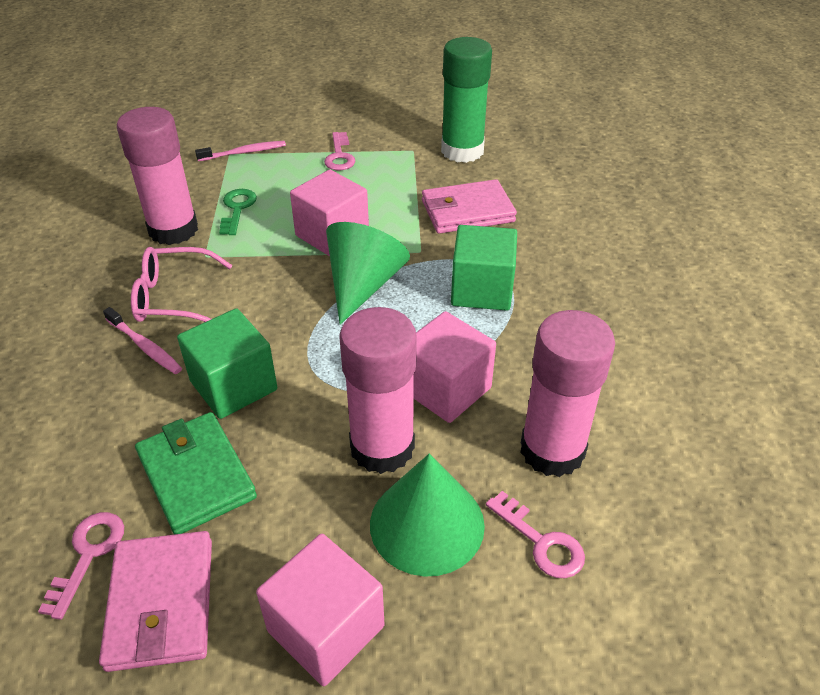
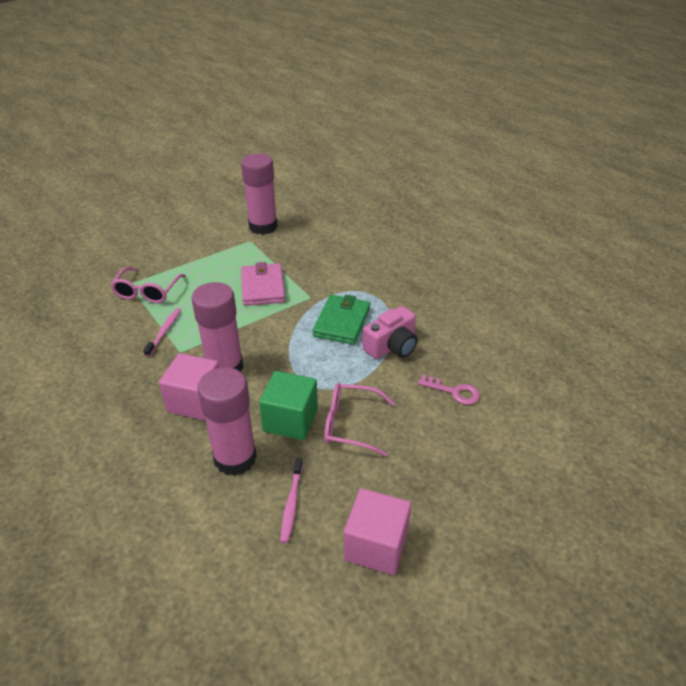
green cone: 2 -> 0
green cube: 2 -> 1
green glue stick: 1 -> 0
green key: 1 -> 0
pink camera: 0 -> 1
pink cube: 3 -> 2
pink glasses: 1 -> 2
pink key: 3 -> 1
pink wallet: 2 -> 1

